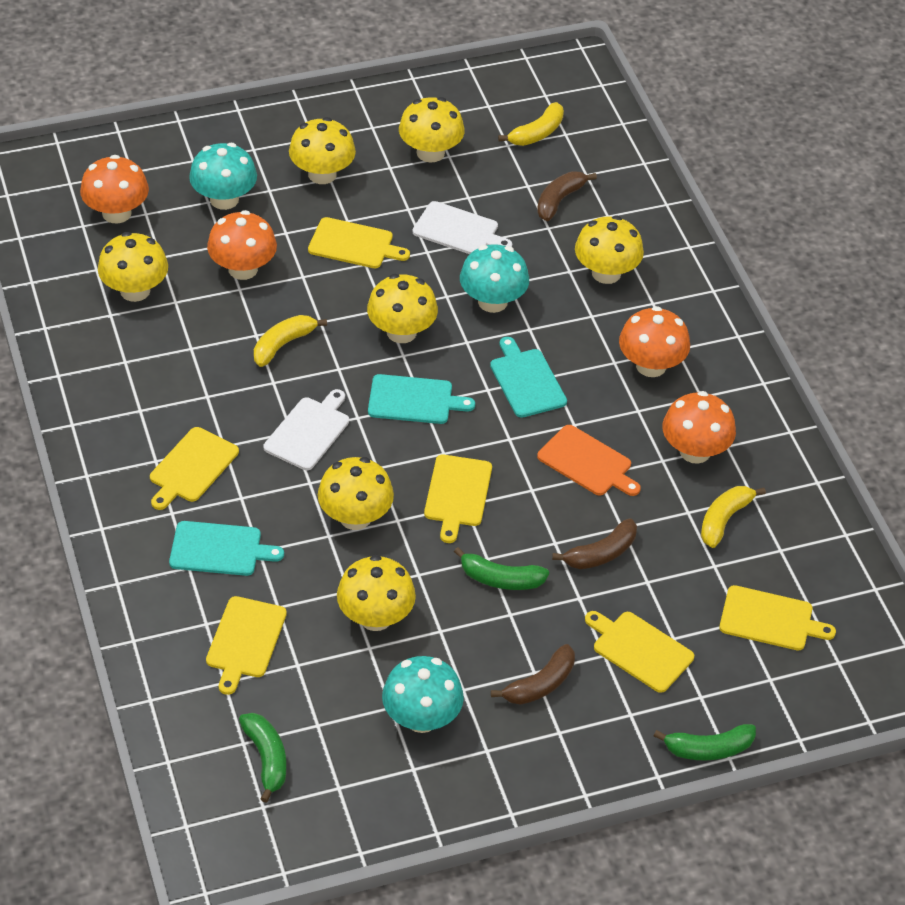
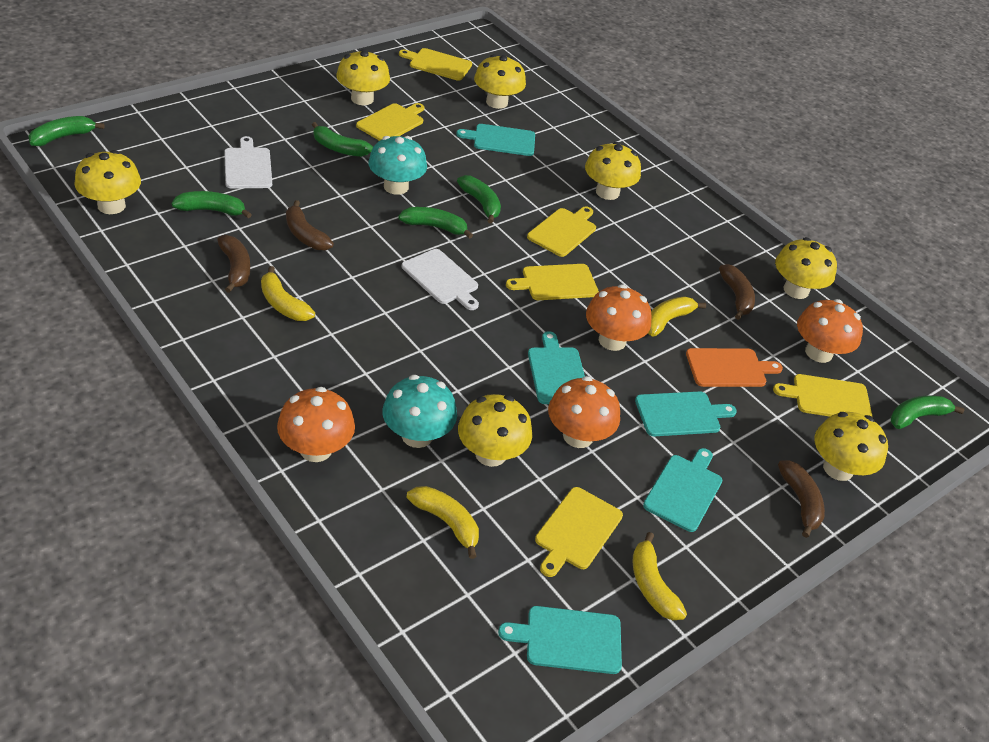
brown banana: 3 -> 4
green banana: 3 -> 6
turquoise cutting board: 3 -> 5
turquoise mushroom: 3 -> 2
yellow banana: 3 -> 4

